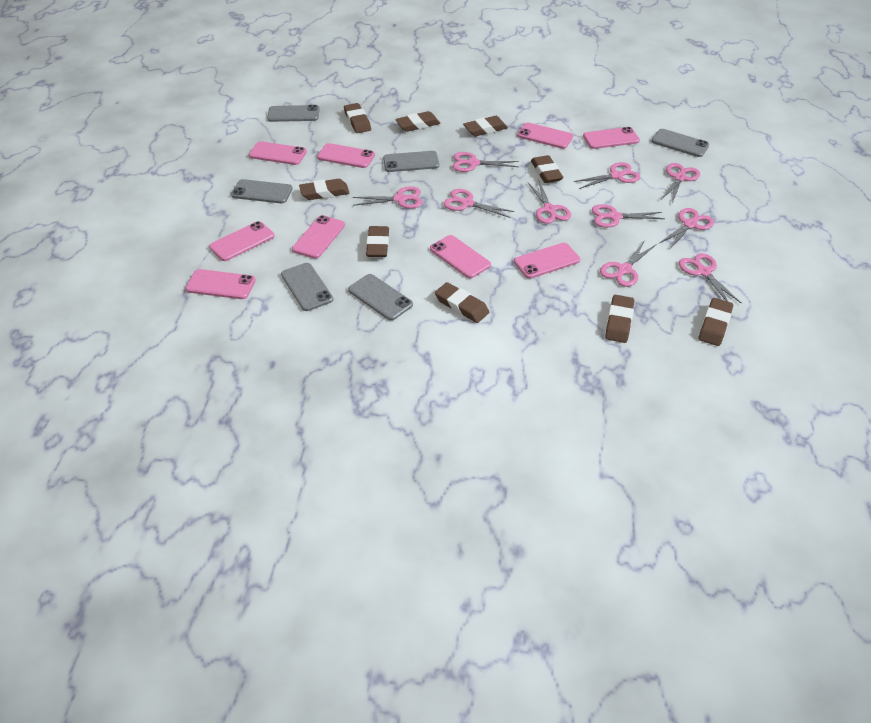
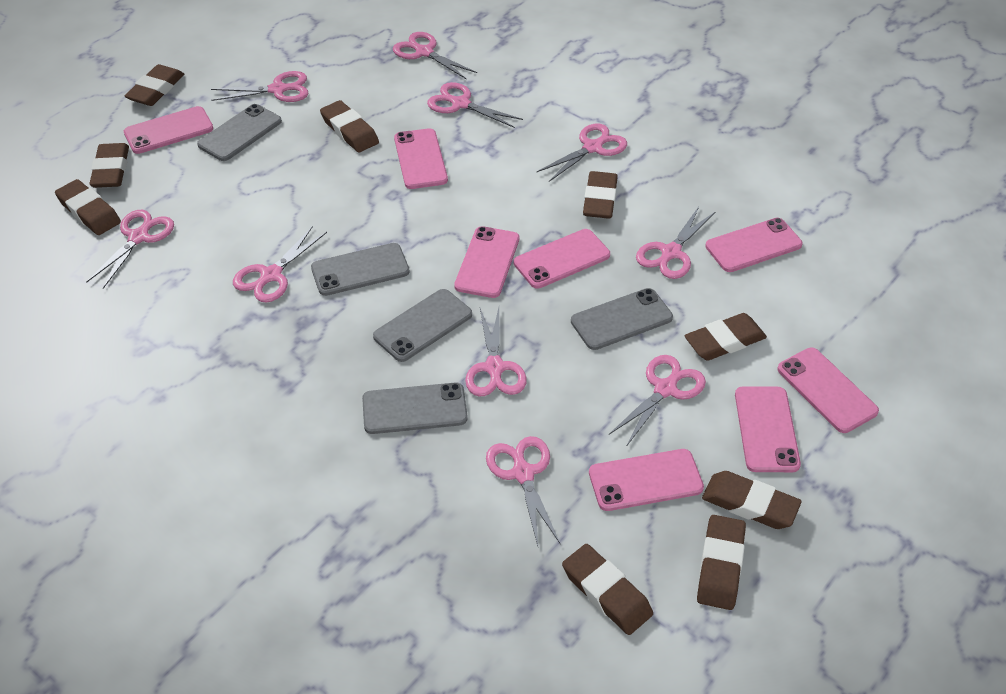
grey phone: 6 -> 5
pink phone: 9 -> 8

